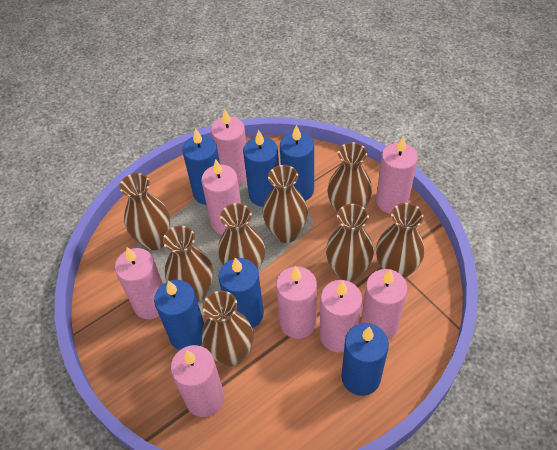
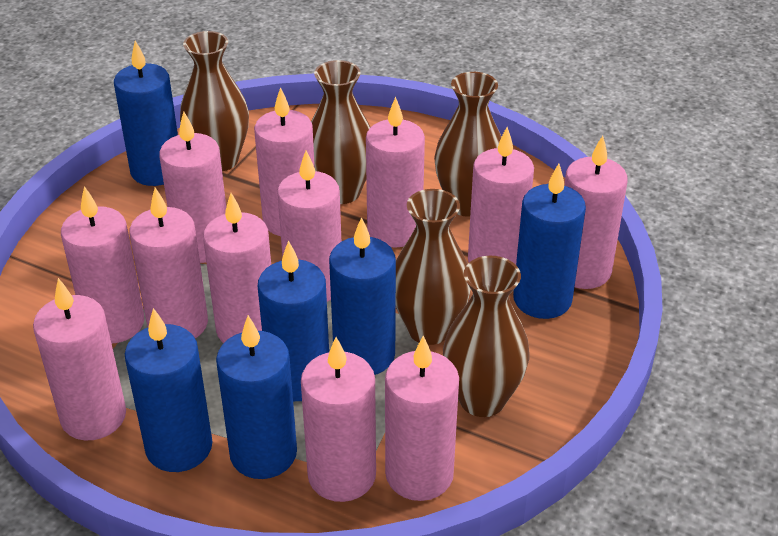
brown vase: 8 -> 5
pink candle: 8 -> 12

